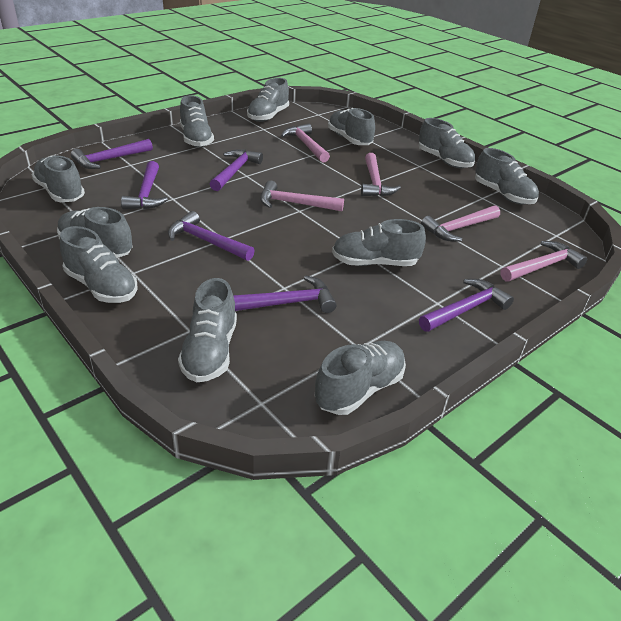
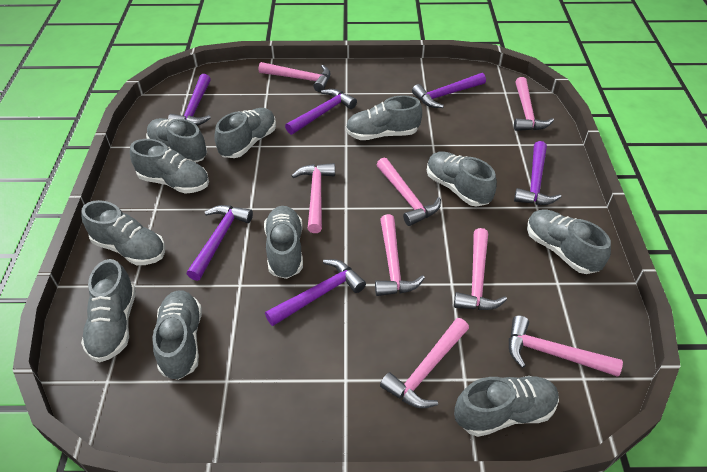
pink hammer: 5 -> 8

